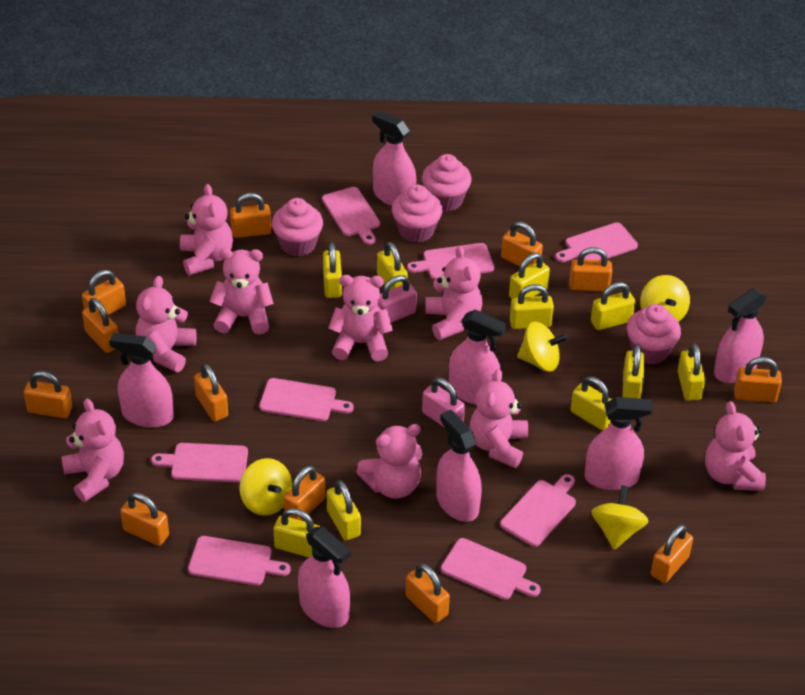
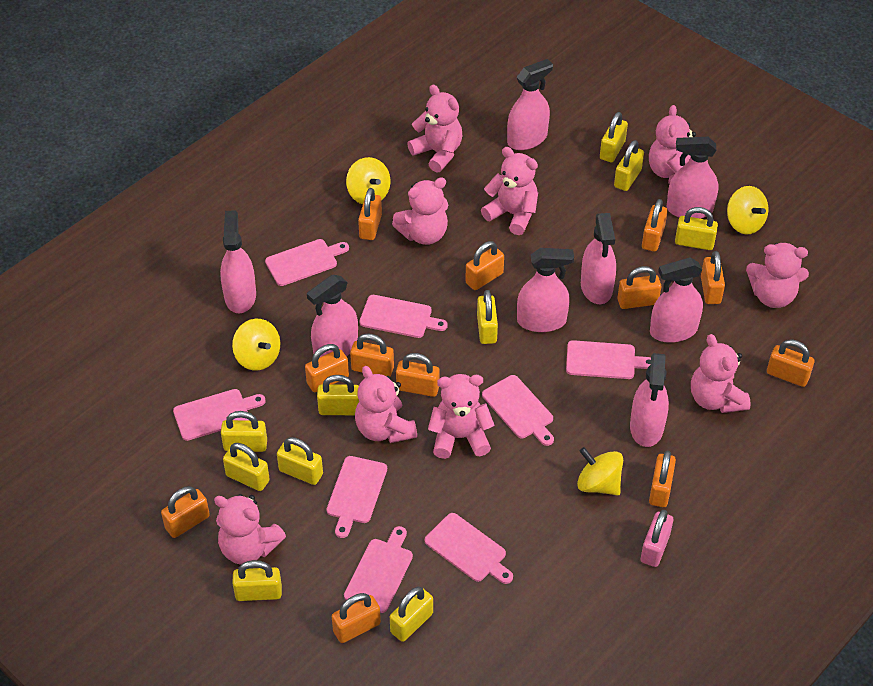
pink cupcake: 4 -> 0
pink padlock: 2 -> 1
pink spray bottle: 7 -> 8

